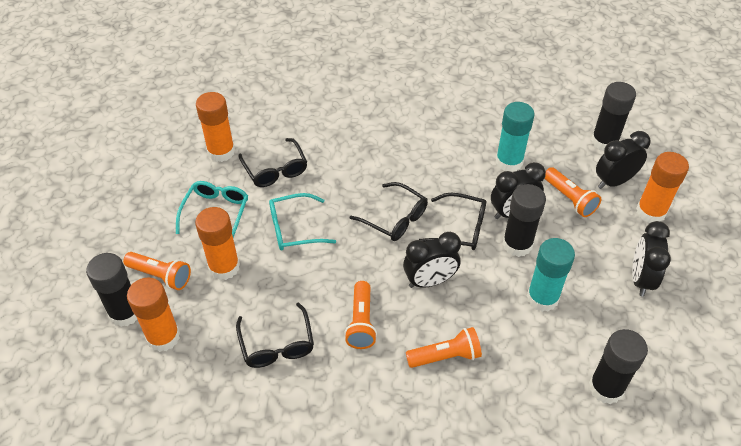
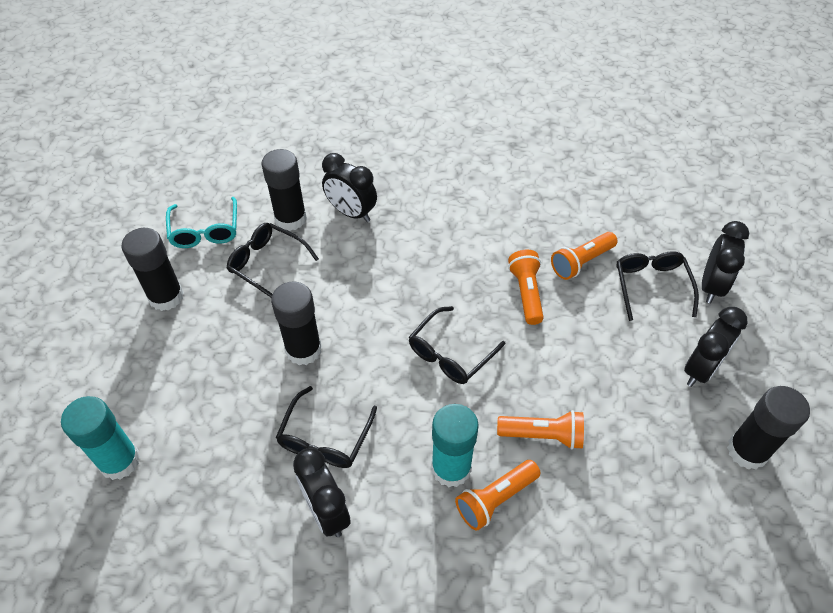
orange glue stick: 4 -> 0
turquoise glasses: 2 -> 1

